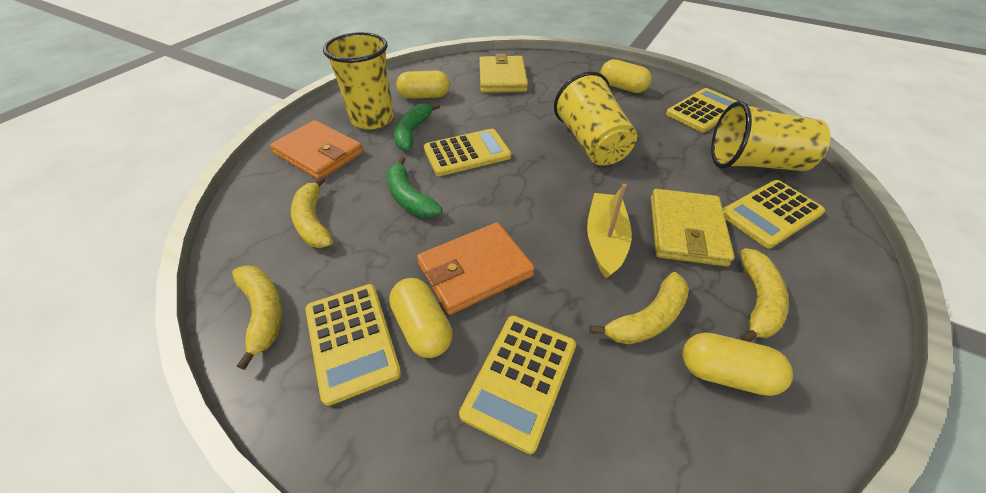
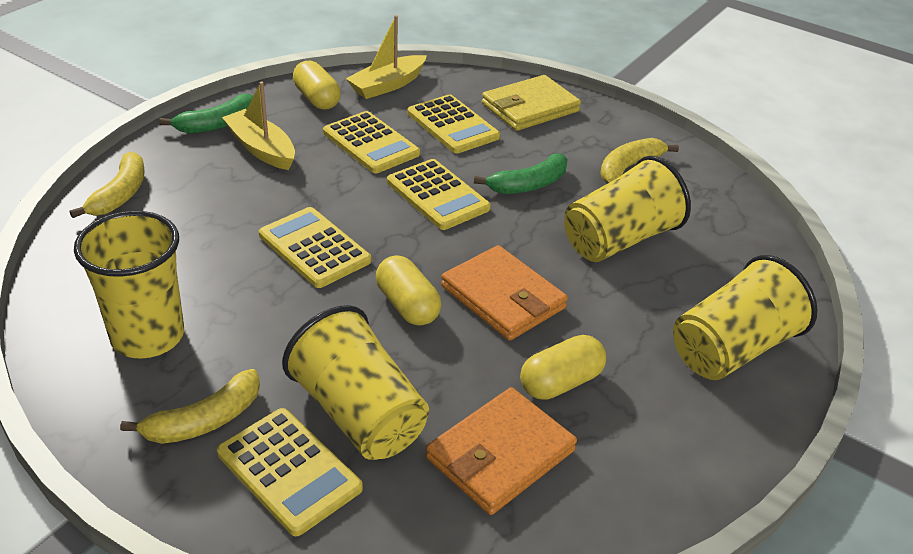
yellow banana: 4 -> 3
yellow boat: 1 -> 2
yellow capsule: 4 -> 3
yellow cup: 3 -> 4
yellow wallet: 2 -> 1

